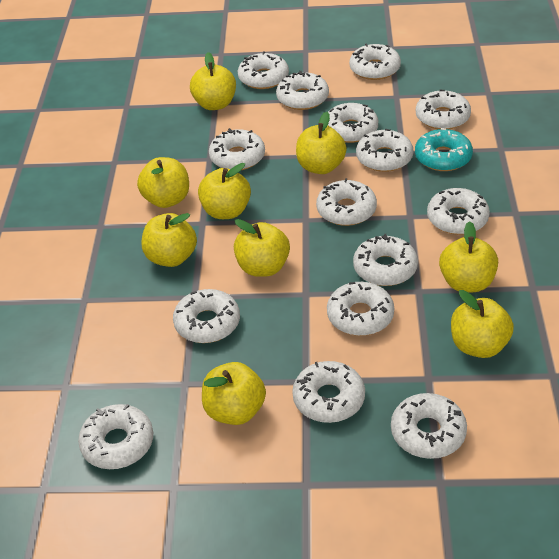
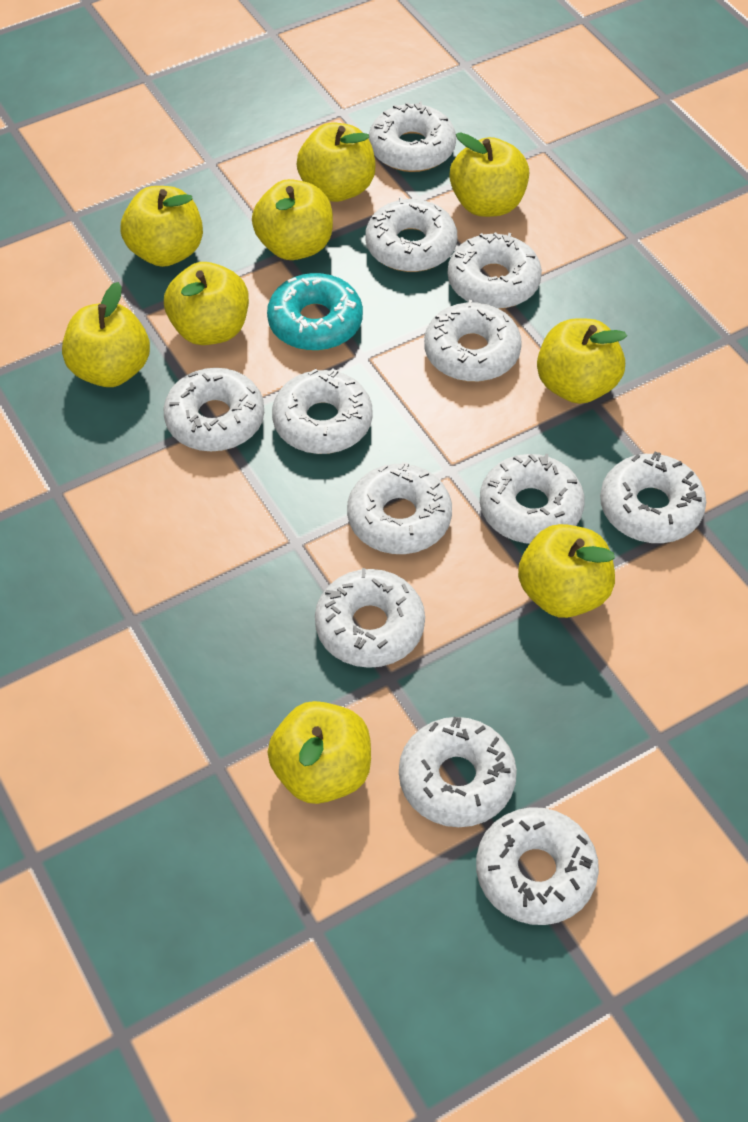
white donut: 15 -> 12

